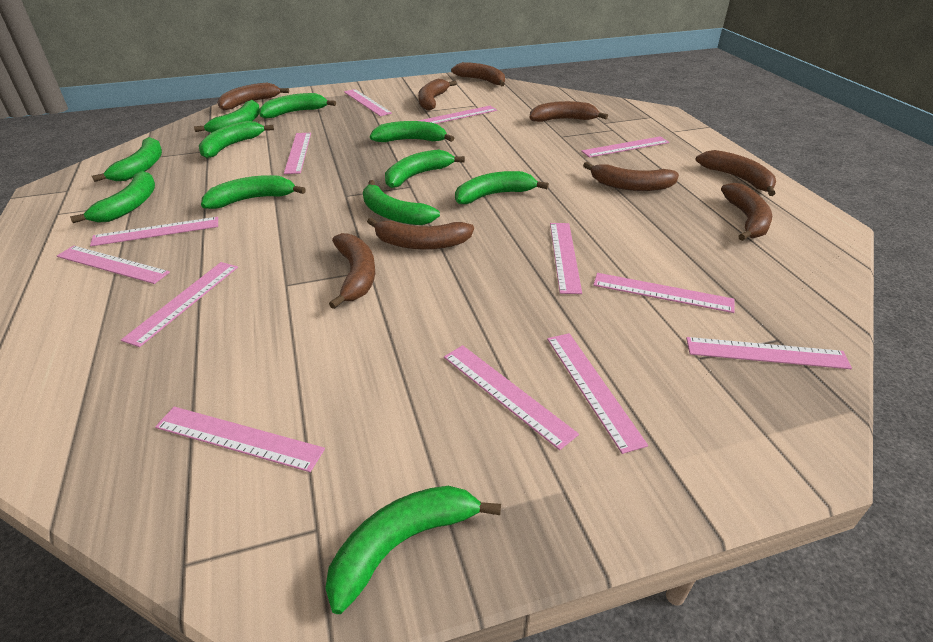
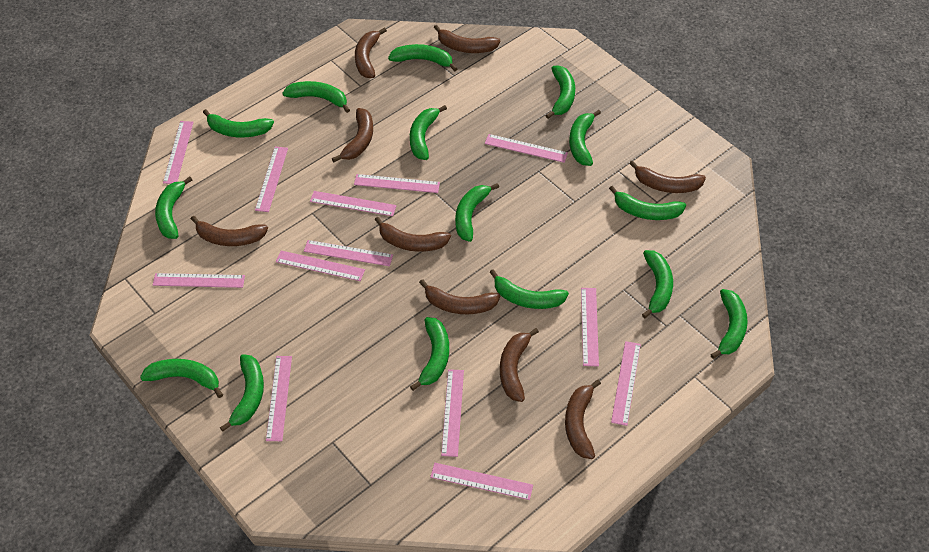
green banana: 11 -> 15

